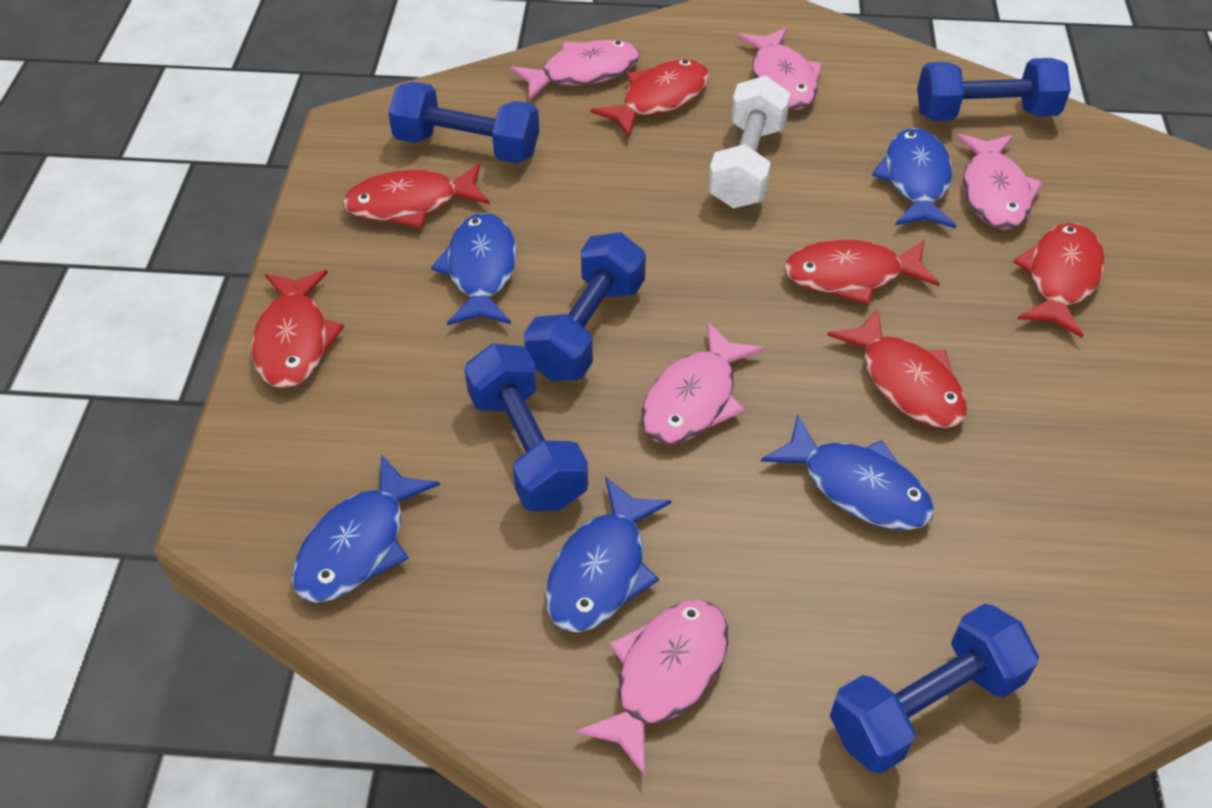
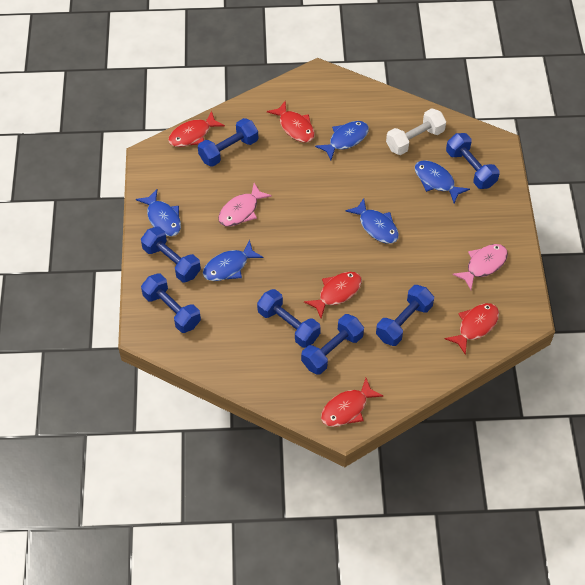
blue dumbbell: 5 -> 7
pink fish: 5 -> 2
red fish: 6 -> 5

